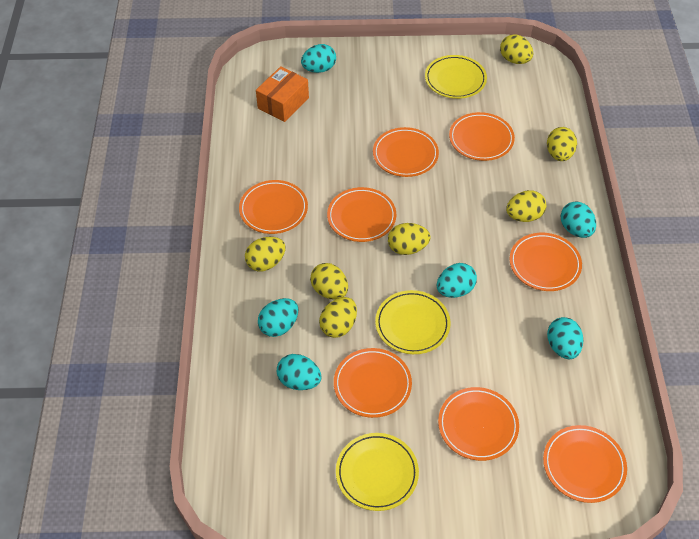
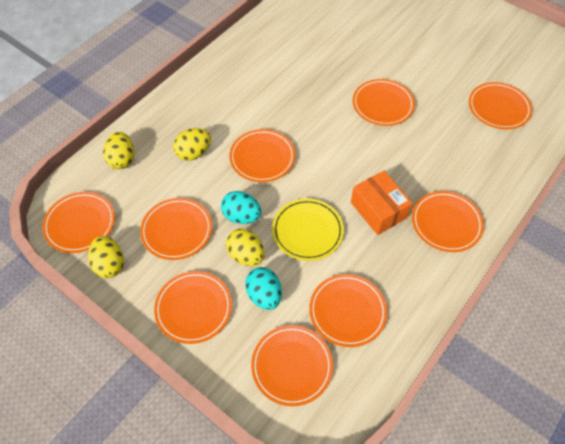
orange plate: 8 -> 9
turquoise egg: 6 -> 2
yellow egg: 7 -> 4
yellow plate: 3 -> 1

